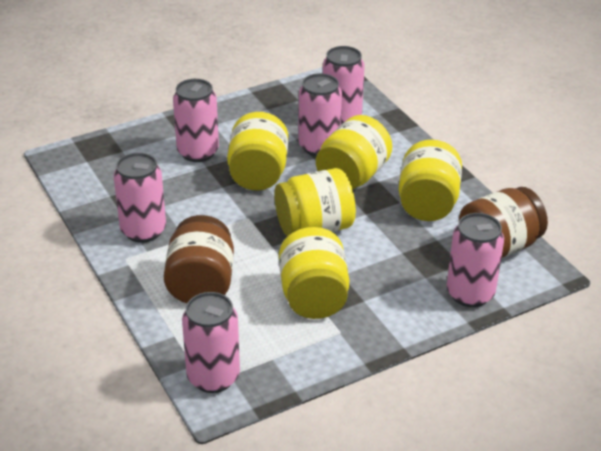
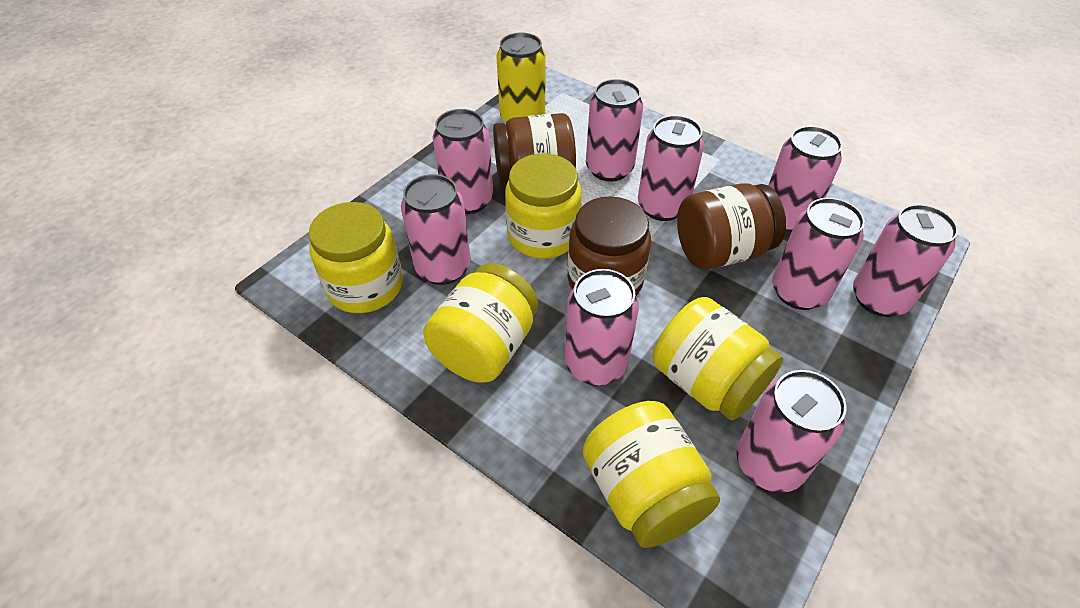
brown jar: 2 -> 3
pink can: 6 -> 9
yellow can: 0 -> 1

